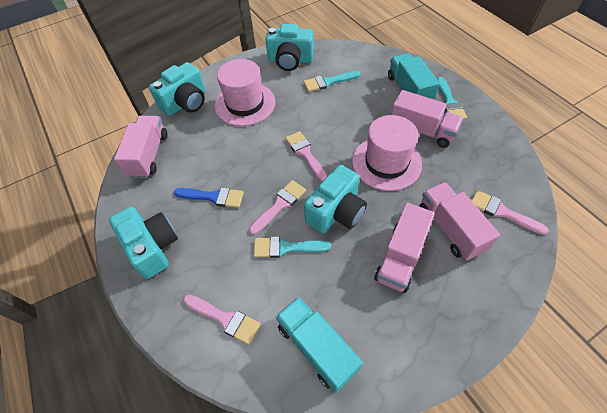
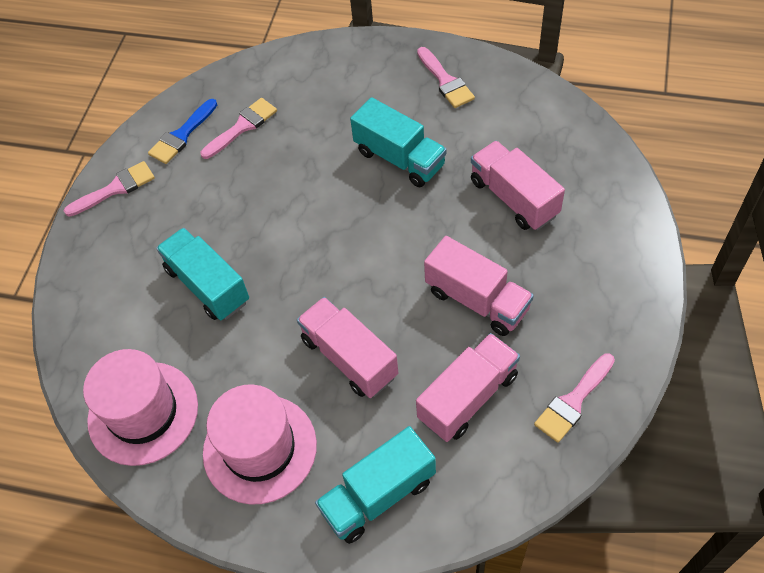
turquoise brush: 3 -> 0
turquoise camera: 4 -> 0
turquoise truck: 2 -> 3

